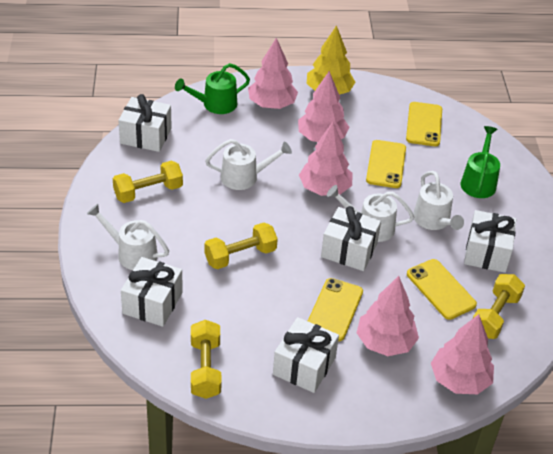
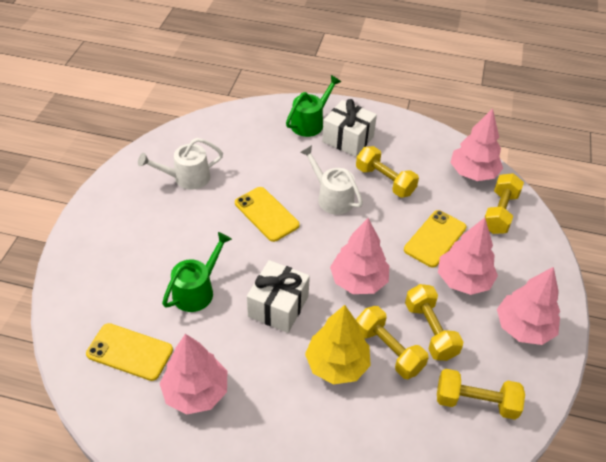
white gift: 5 -> 2
white watering can: 4 -> 2
yellow dumbbell: 4 -> 5
yellow phone: 4 -> 3

